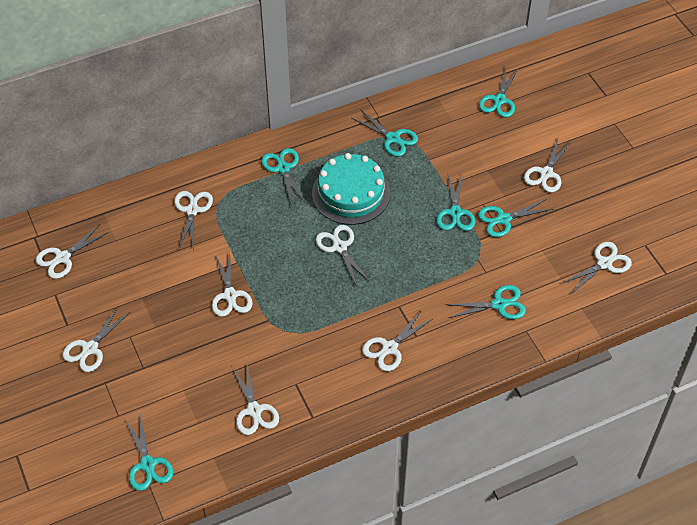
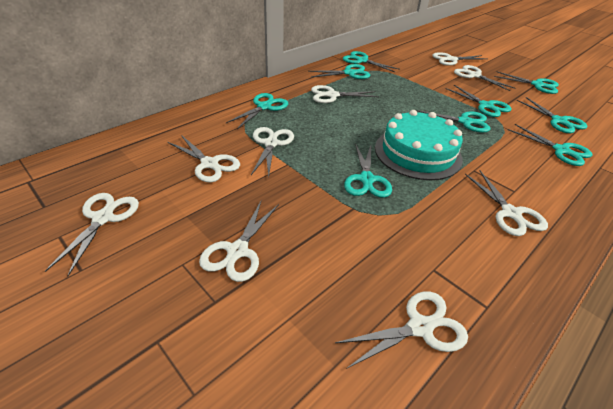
turquoise scissors: 7 -> 9

